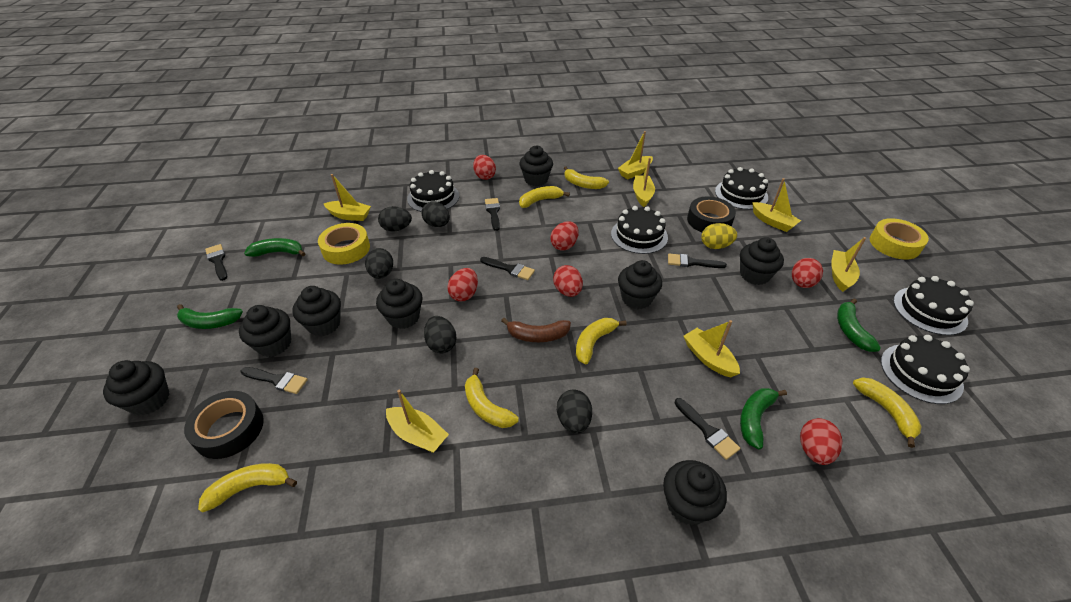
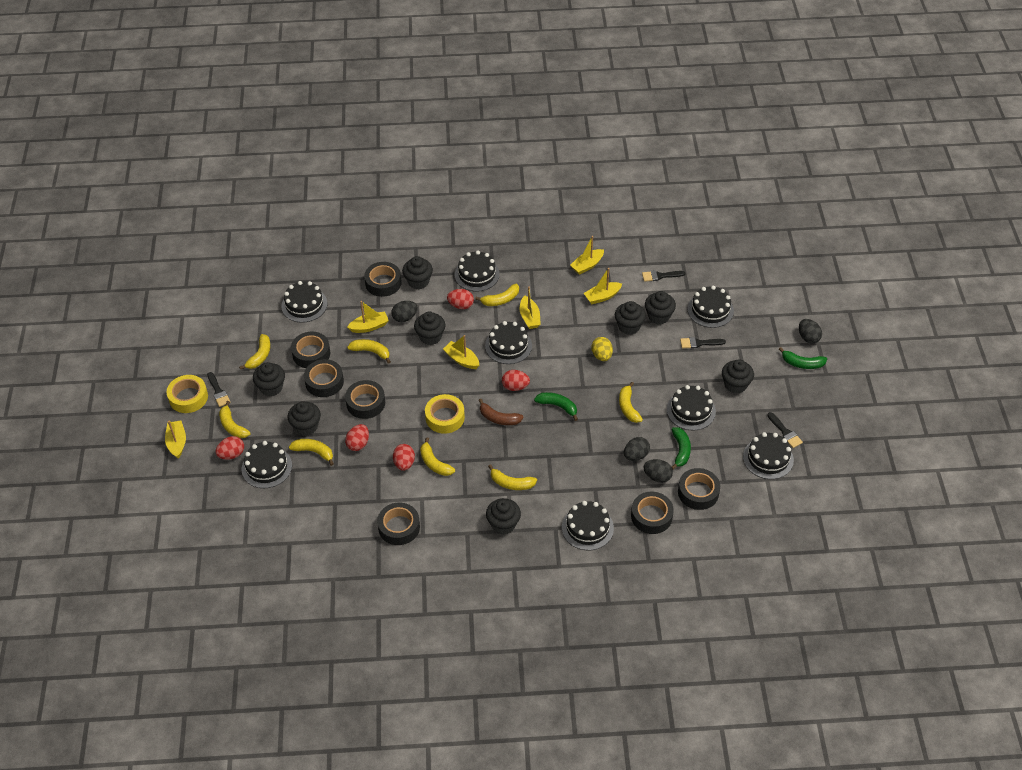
black brush: 6 -> 4
black cake: 5 -> 8
black egg: 5 -> 4
black tape: 2 -> 7
green banana: 4 -> 3
red egg: 6 -> 5
yellow banana: 6 -> 8
yellow boat: 7 -> 6

